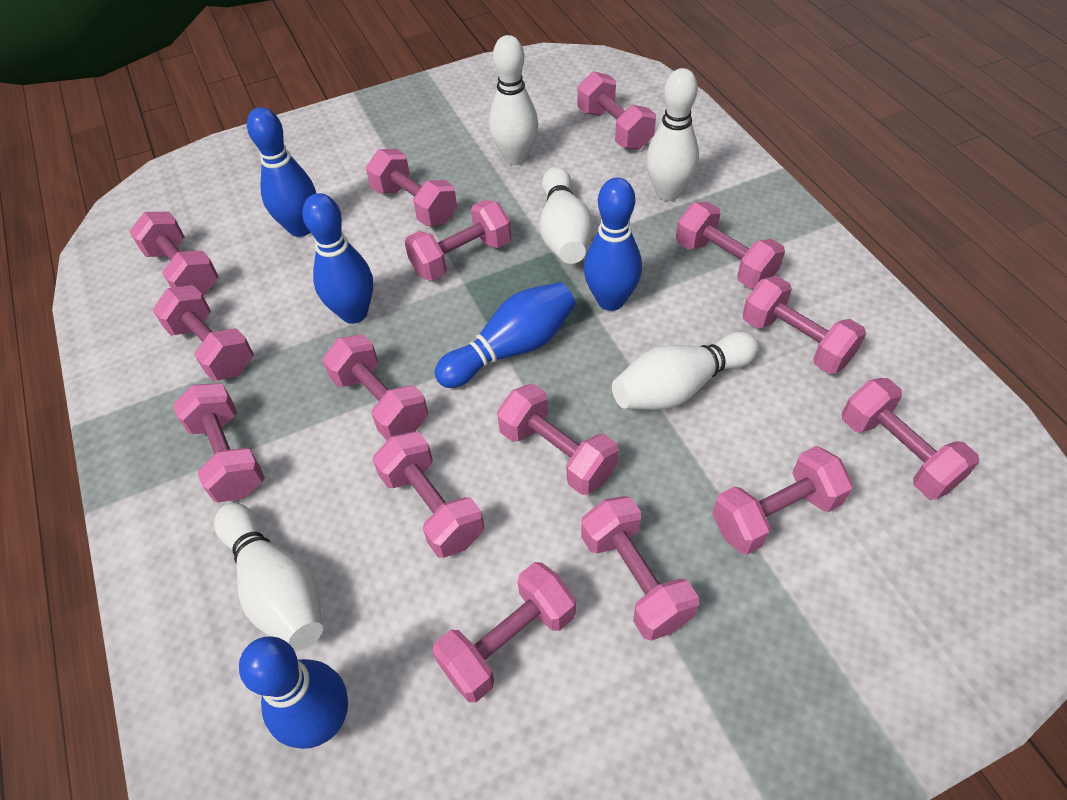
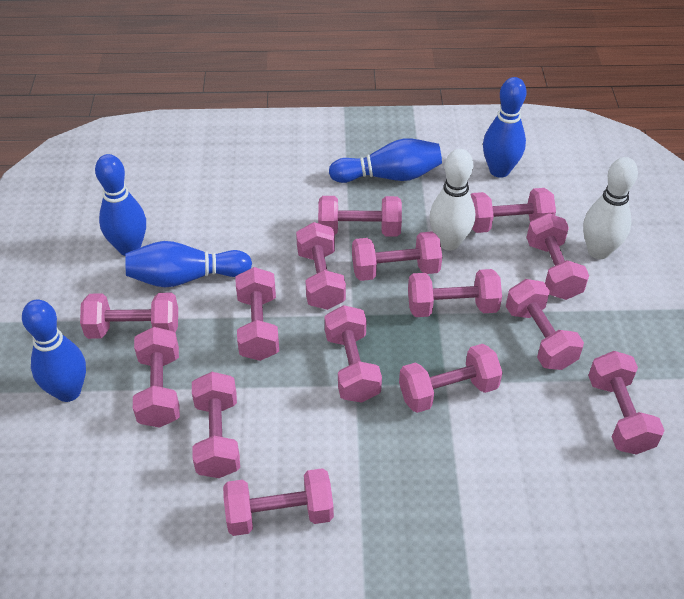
white bowling pin: 5 -> 2

